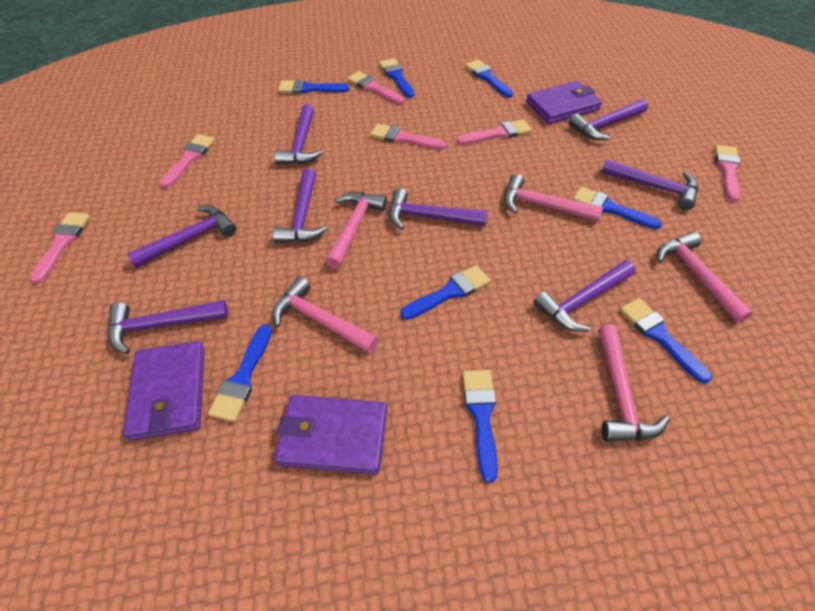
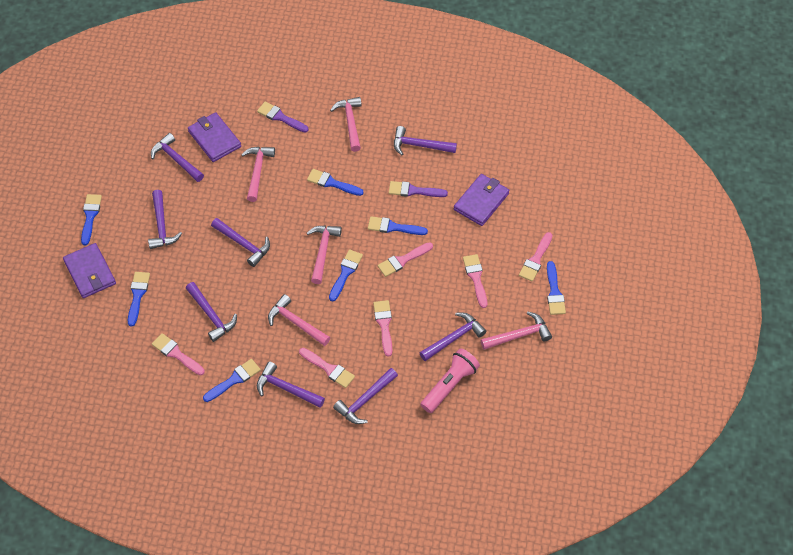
blue brush: 8 -> 7
pink flashlight: 0 -> 1
purple brush: 0 -> 2

